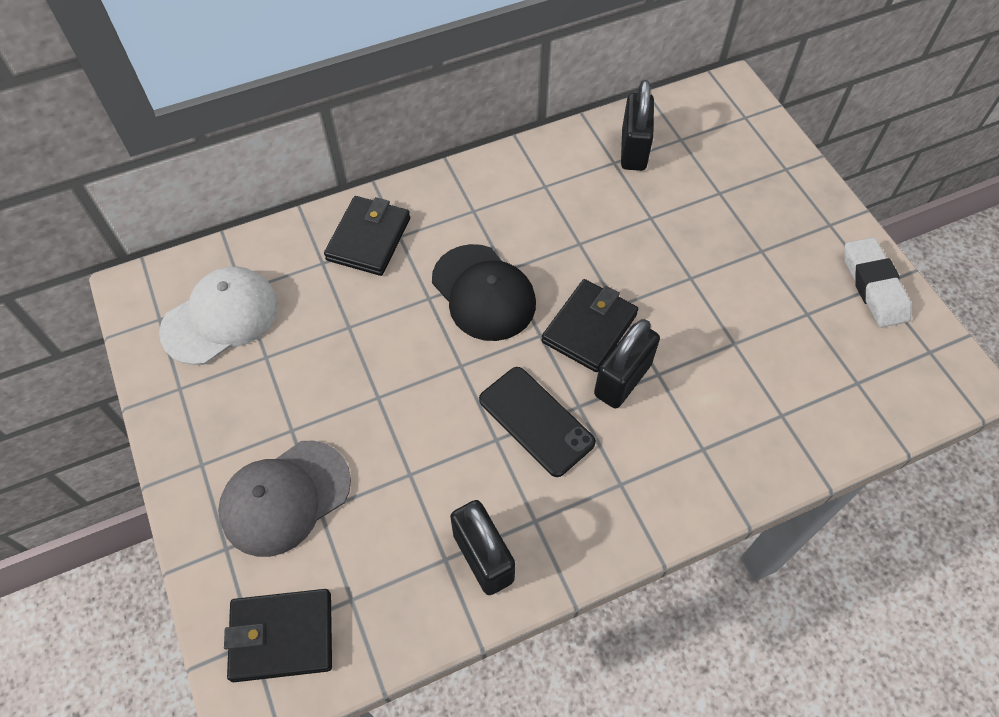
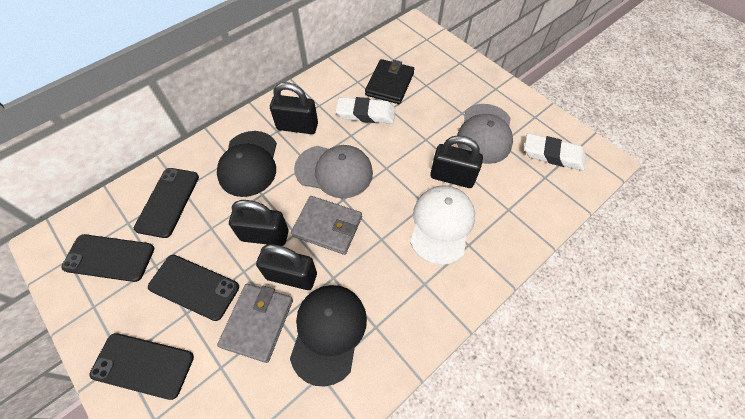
black cap: 1 -> 2
black padlock: 3 -> 4
black phone: 1 -> 4
black wallet: 3 -> 1
grey cap: 1 -> 2
grey wallet: 0 -> 2
white eraser: 1 -> 2

